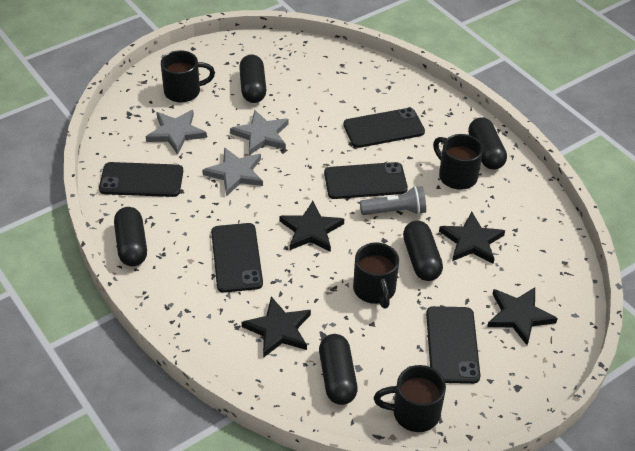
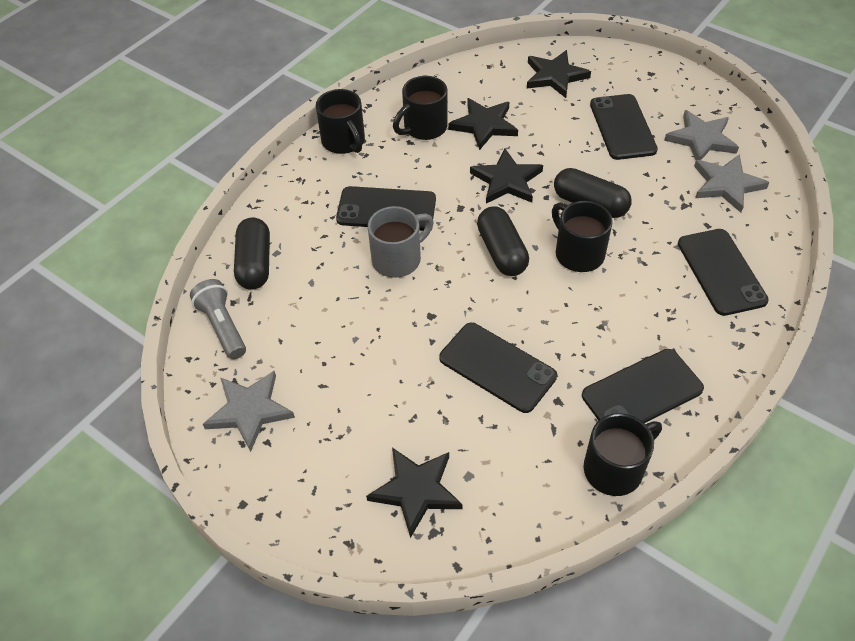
black capsule: 5 -> 3
grey mug: 0 -> 1

